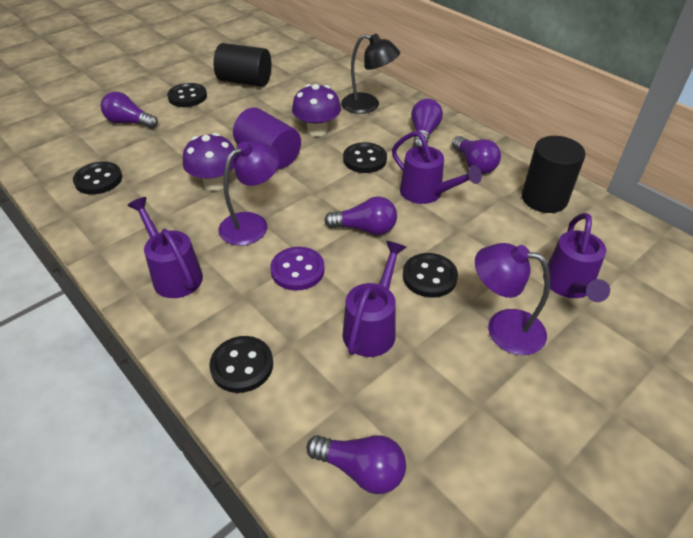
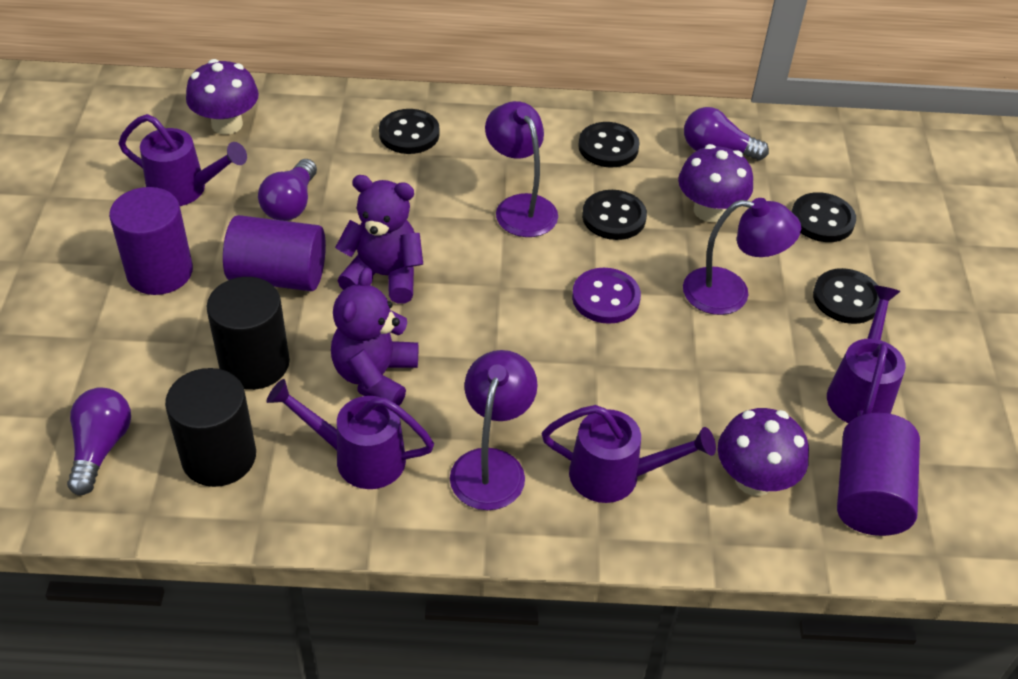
black lamp: 1 -> 0
purple cylinder: 1 -> 3
purple lamp: 2 -> 3
purple light bulb: 5 -> 3
purple mushroom: 2 -> 3
purple teddy bear: 0 -> 2

